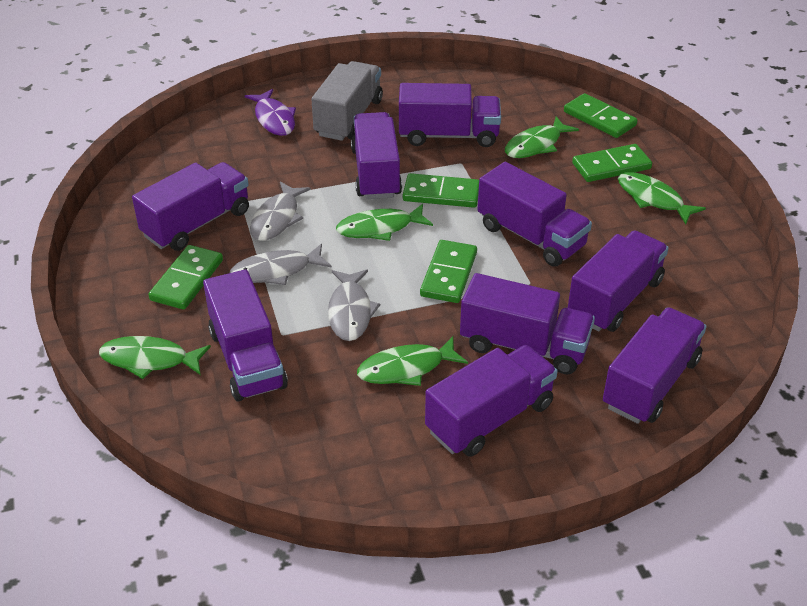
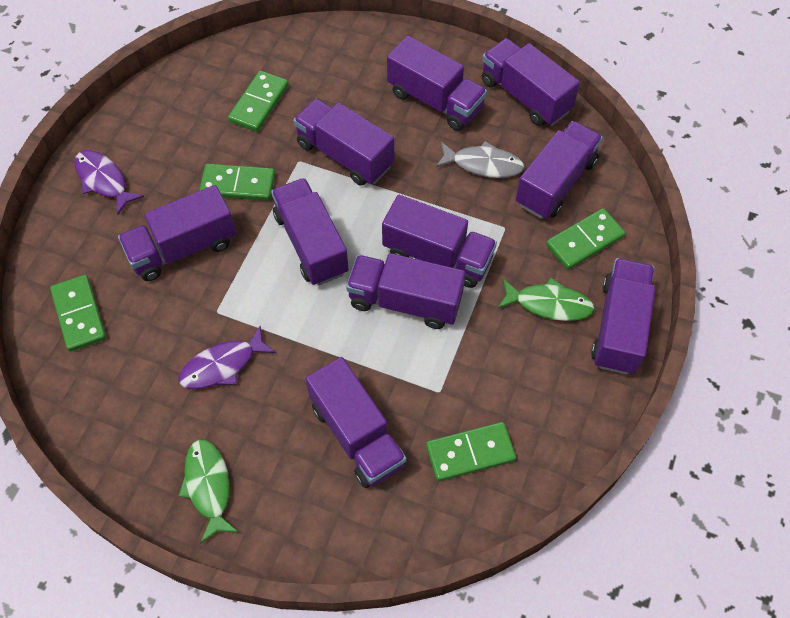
green fish: 5 -> 2
grey fish: 3 -> 1
grey truck: 1 -> 0
purple fish: 1 -> 2
purple truck: 9 -> 10

